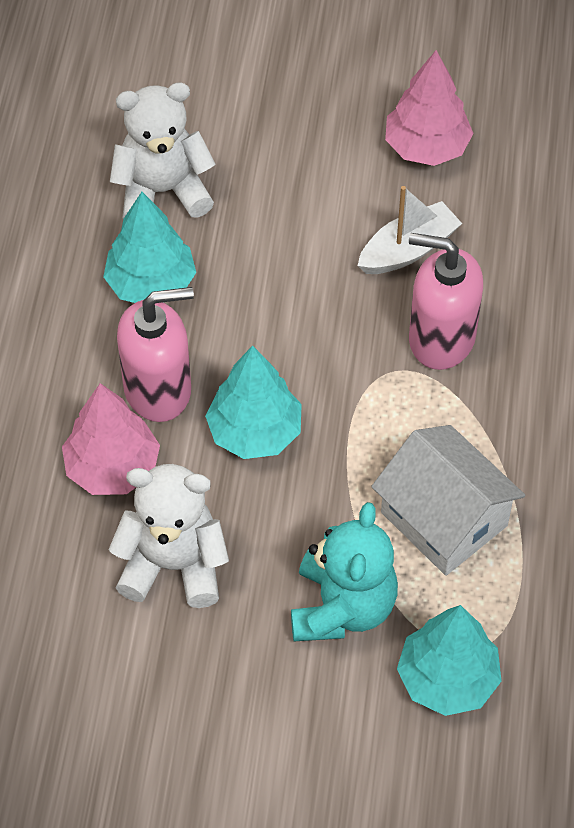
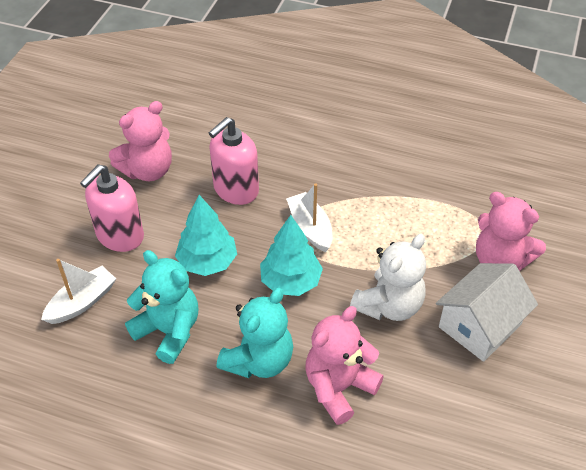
pink teddy bear: 0 -> 3
pink tree: 2 -> 0
turquoise teddy bear: 1 -> 2
turquoise tree: 3 -> 2
white boat: 1 -> 2
white teddy bear: 2 -> 1

